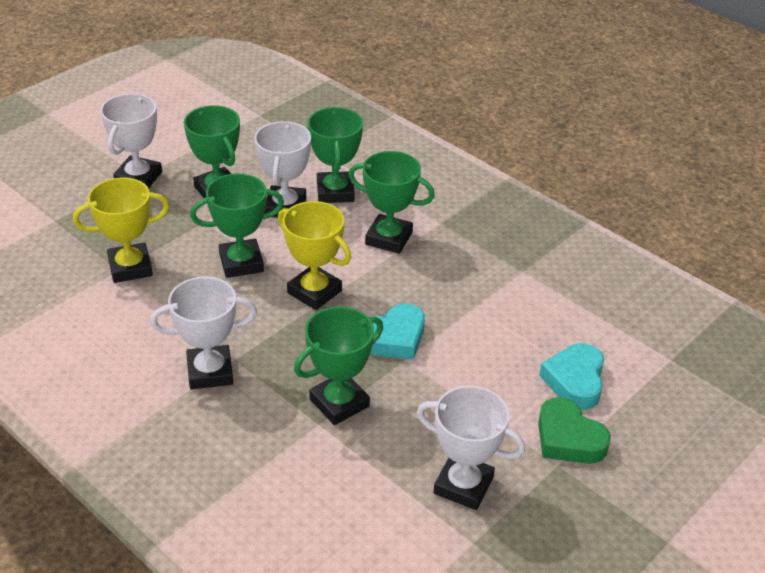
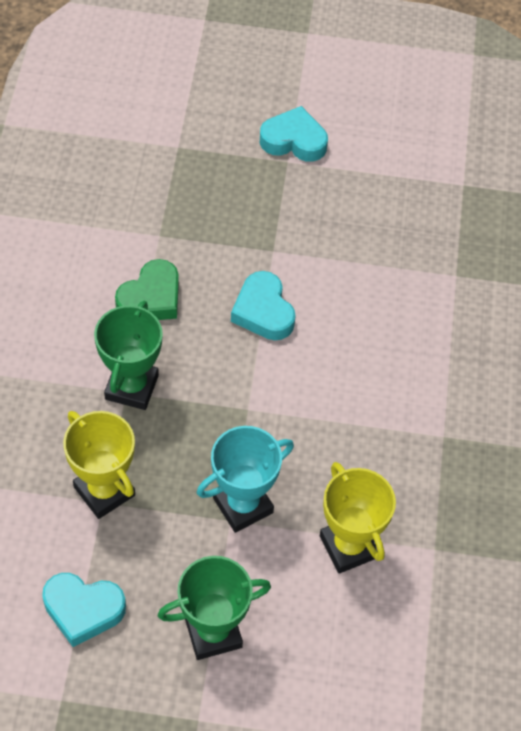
green trophy: 5 -> 2
turquoise heart: 2 -> 3
turquoise trophy: 0 -> 1
white trophy: 4 -> 0

